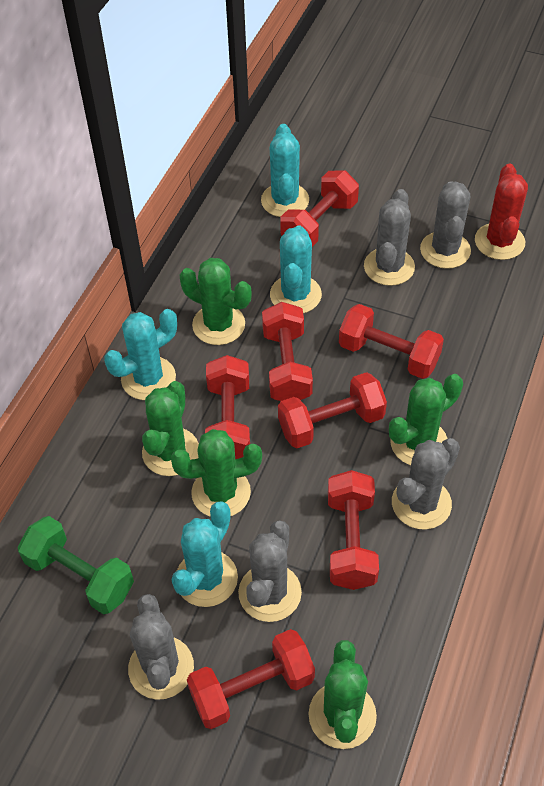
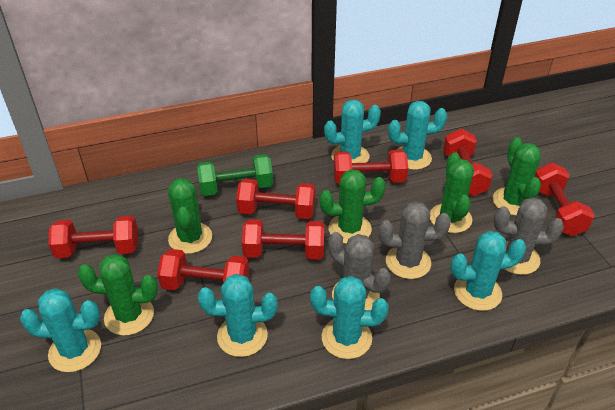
grey cactus: 5 -> 3
red cactus: 1 -> 0
turquoise cactus: 4 -> 6

